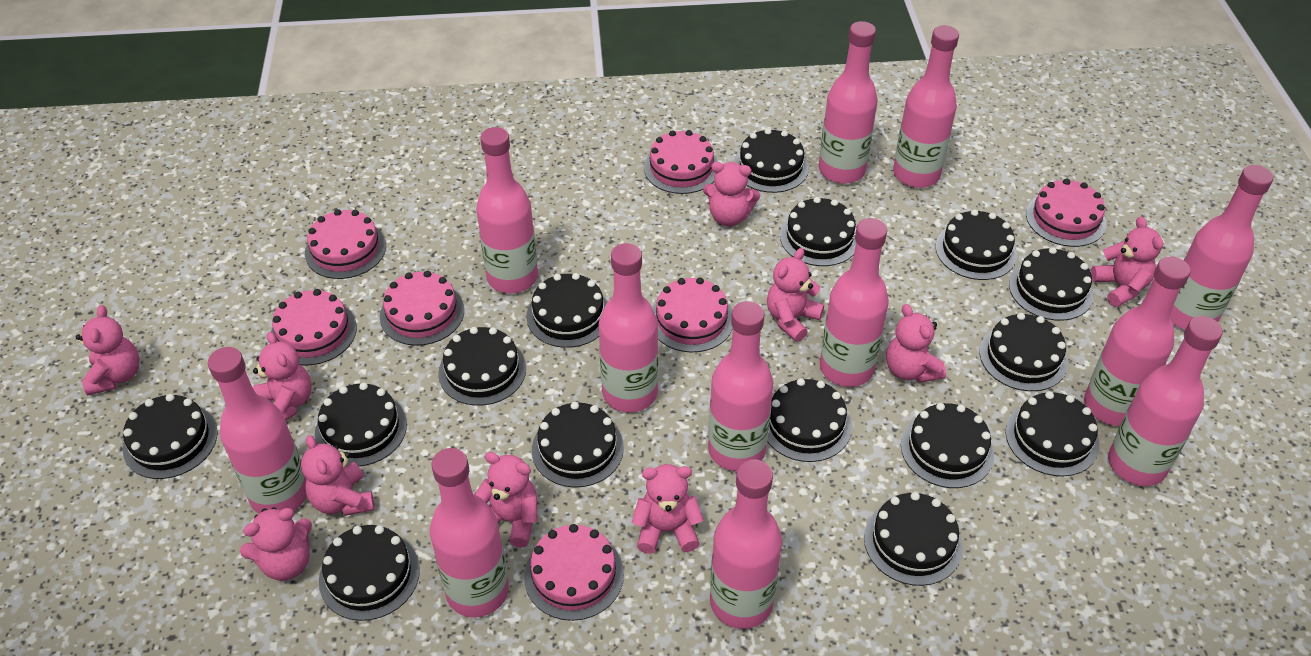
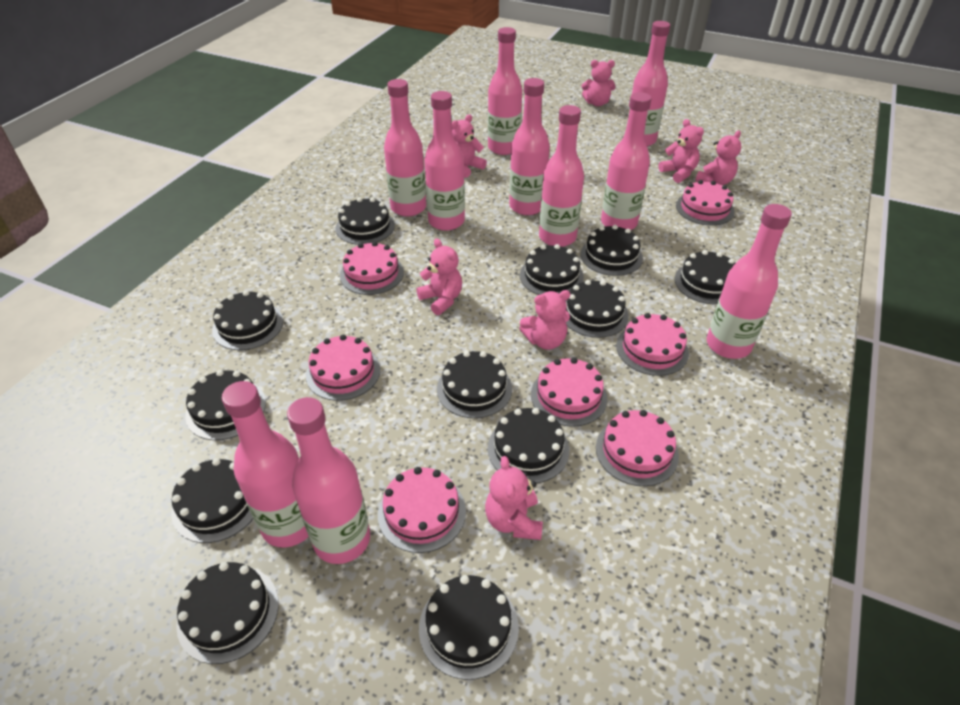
black cake: 15 -> 12
pink bottle: 12 -> 10
pink teddy bear: 10 -> 7

